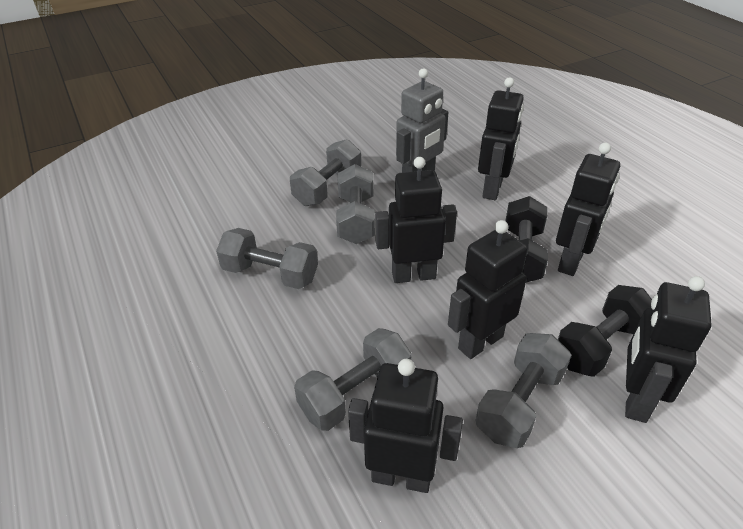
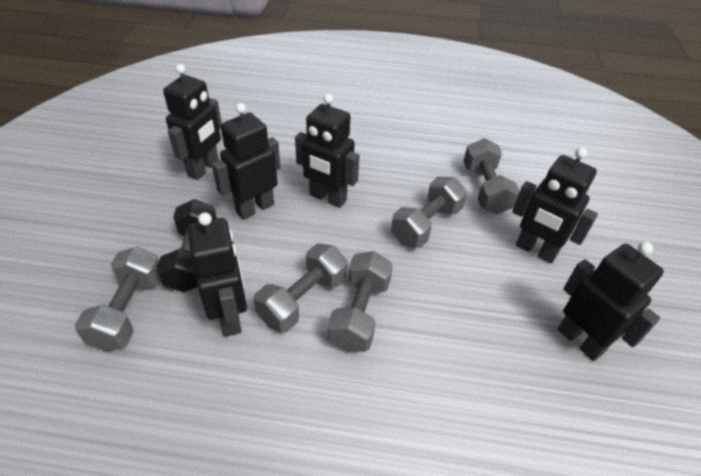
black dumbbell: 2 -> 1
grey robot: 1 -> 0

